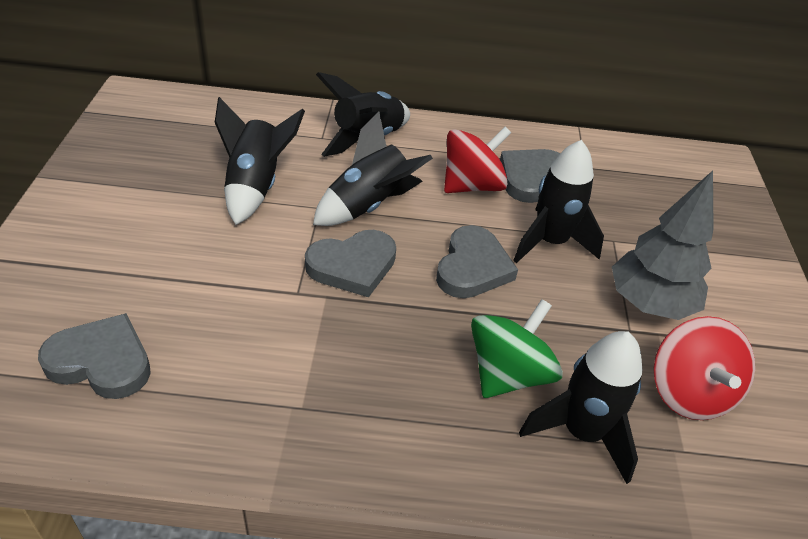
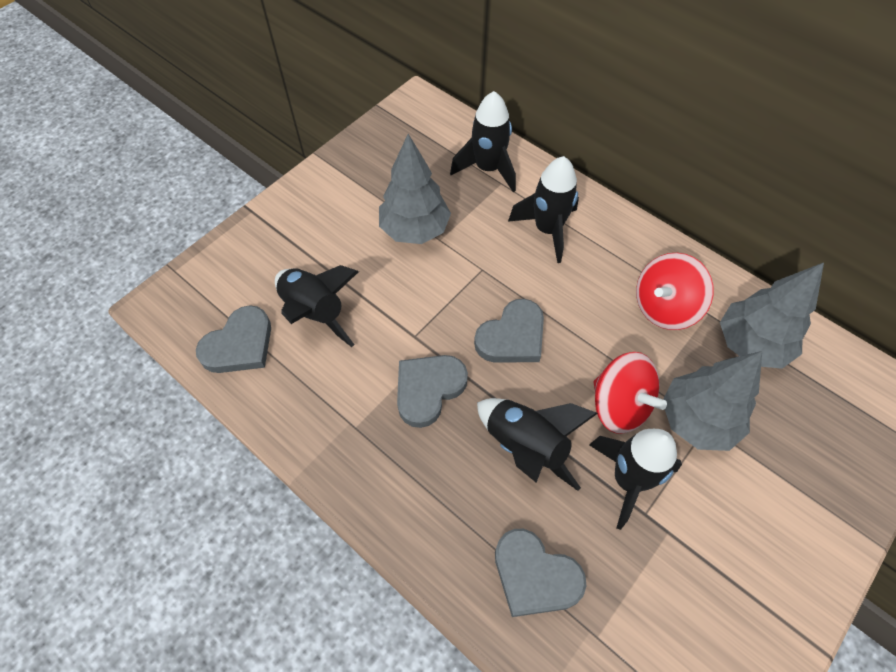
green spinning top: 1 -> 0
grey tree: 1 -> 3

